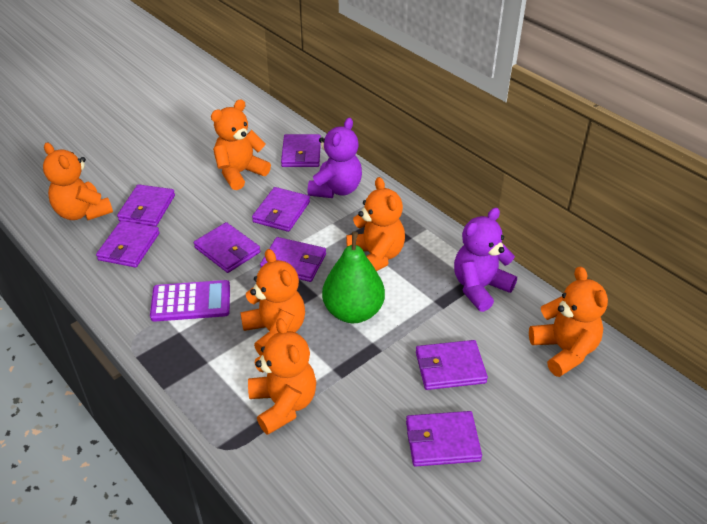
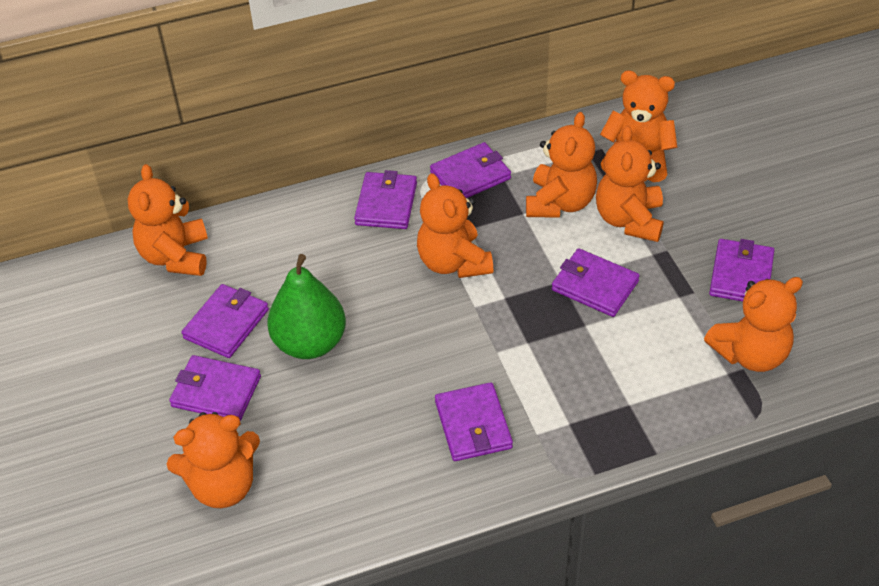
orange teddy bear: 6 -> 7
purple calculator: 1 -> 0
purple teddy bear: 2 -> 0
purple wallet: 8 -> 7

